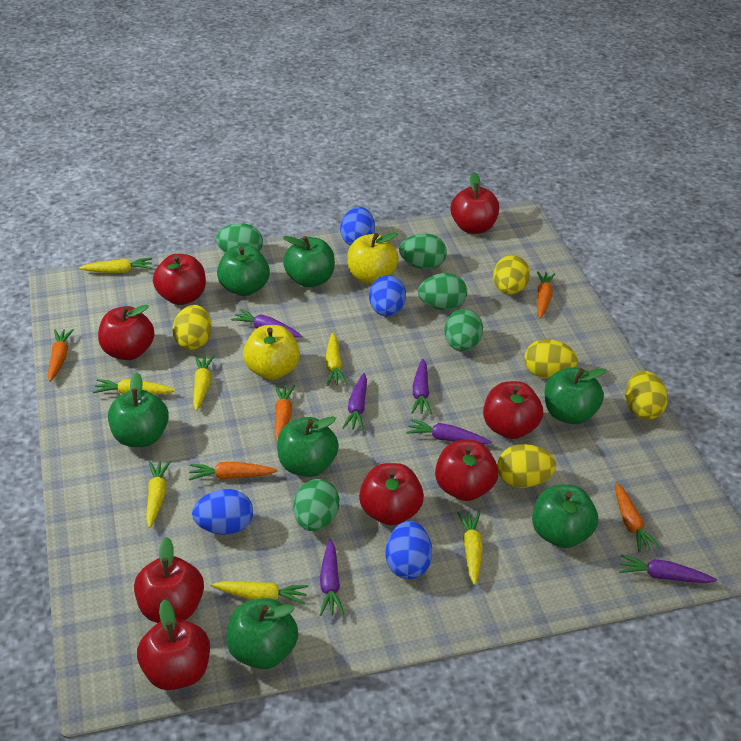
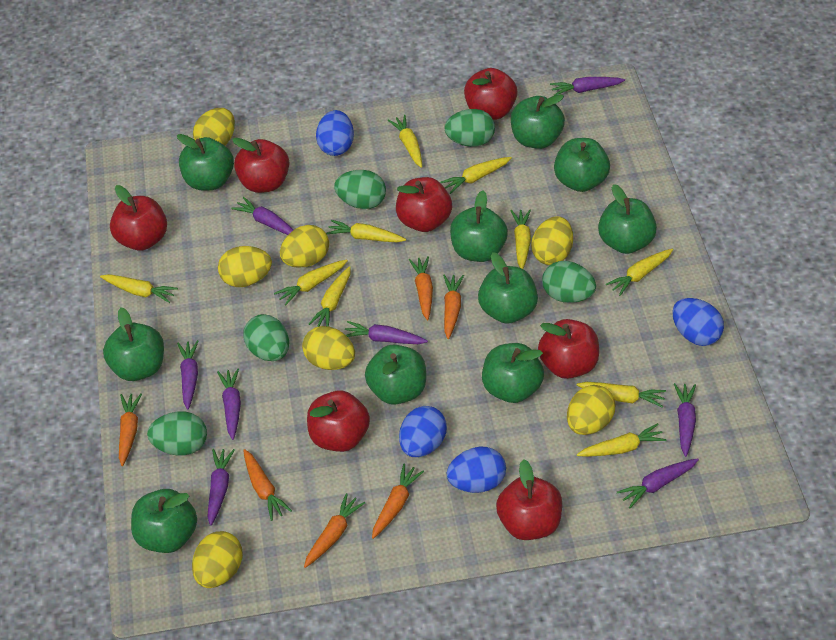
green apple: 7 -> 10
orange carrot: 5 -> 6
purple carrot: 6 -> 8
red apple: 8 -> 7
yellow apple: 2 -> 0
yellow carrot: 7 -> 10
yellow egg: 5 -> 7

